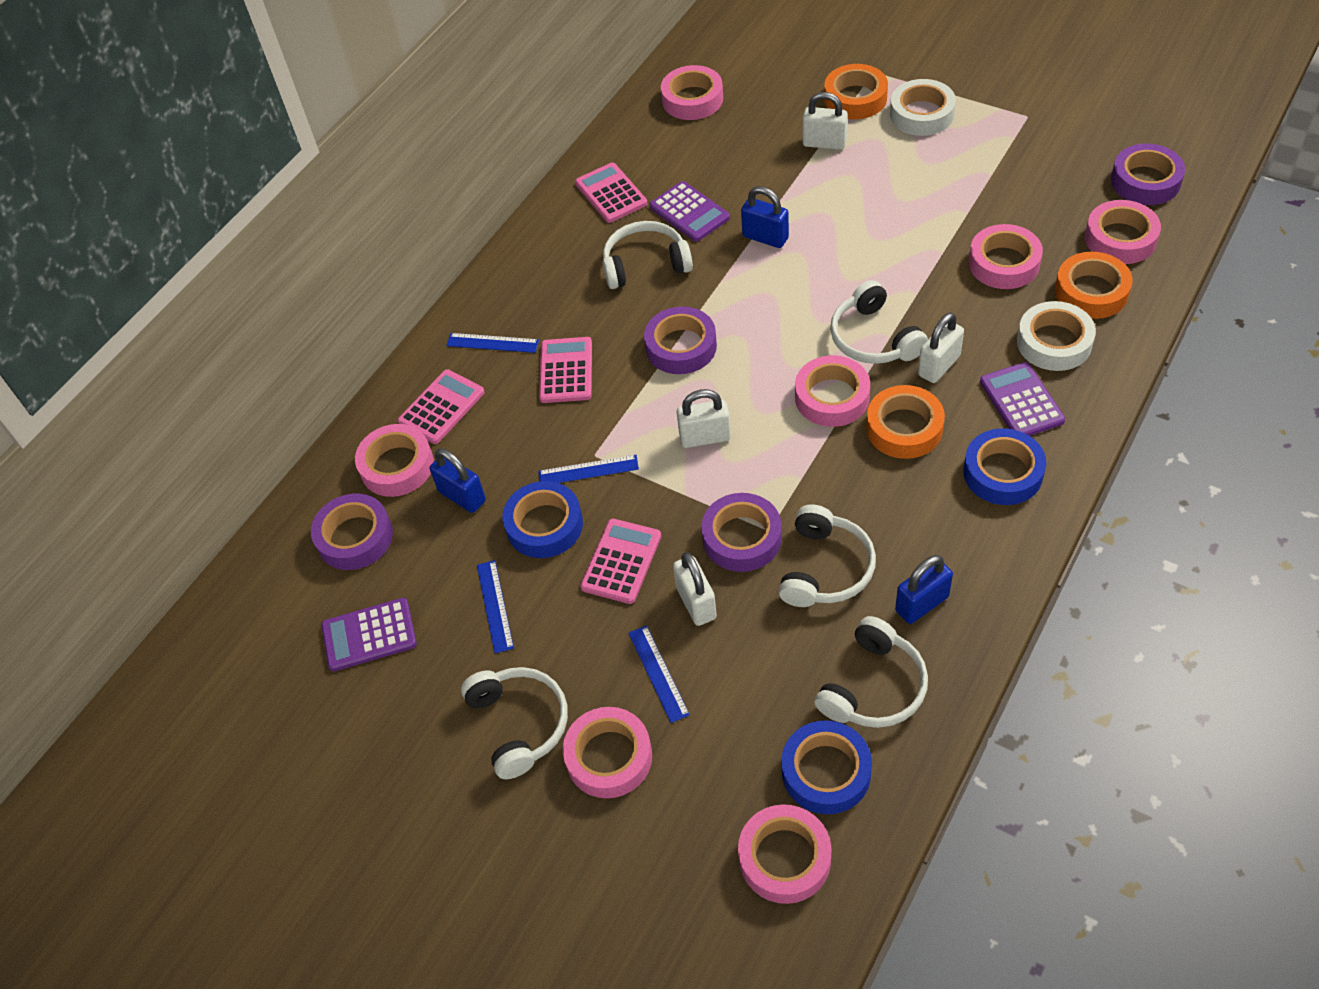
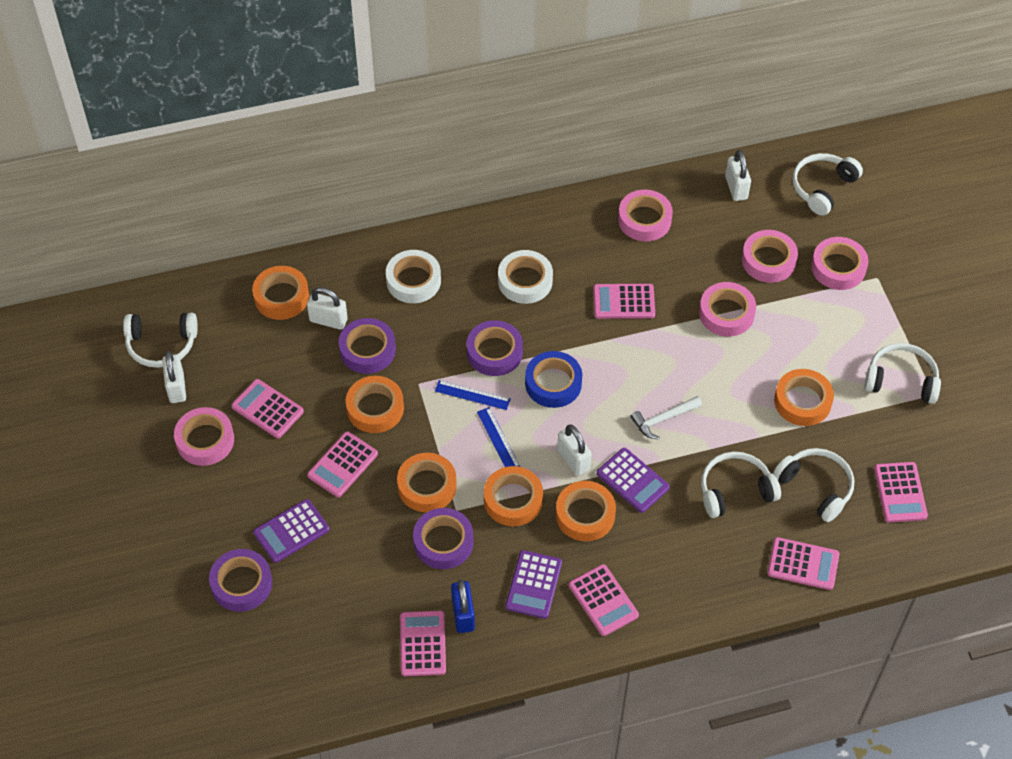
blue padlock: 3 -> 1
blue ruler: 4 -> 2
blue tape: 3 -> 1
orange tape: 3 -> 6
pink calculator: 4 -> 7
pink tape: 7 -> 5
white hammer: 0 -> 1

